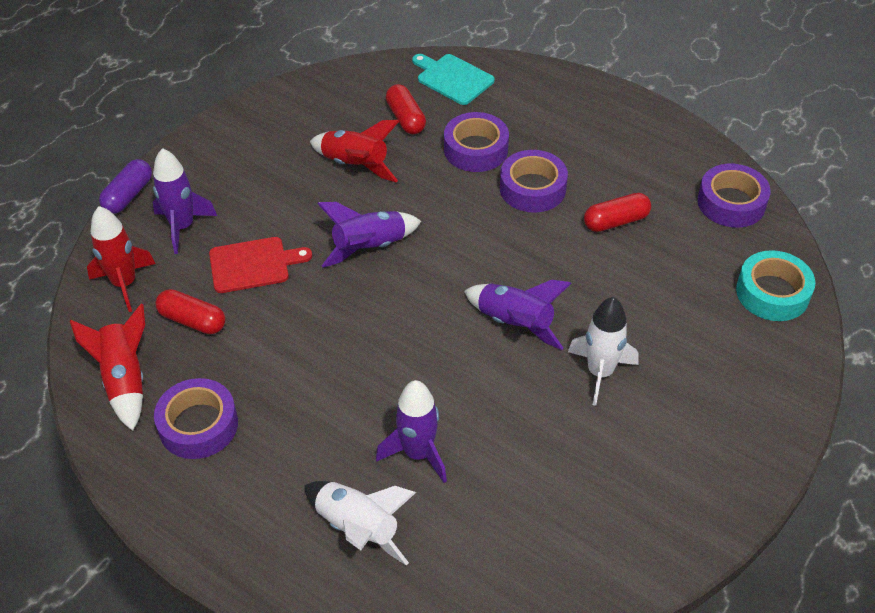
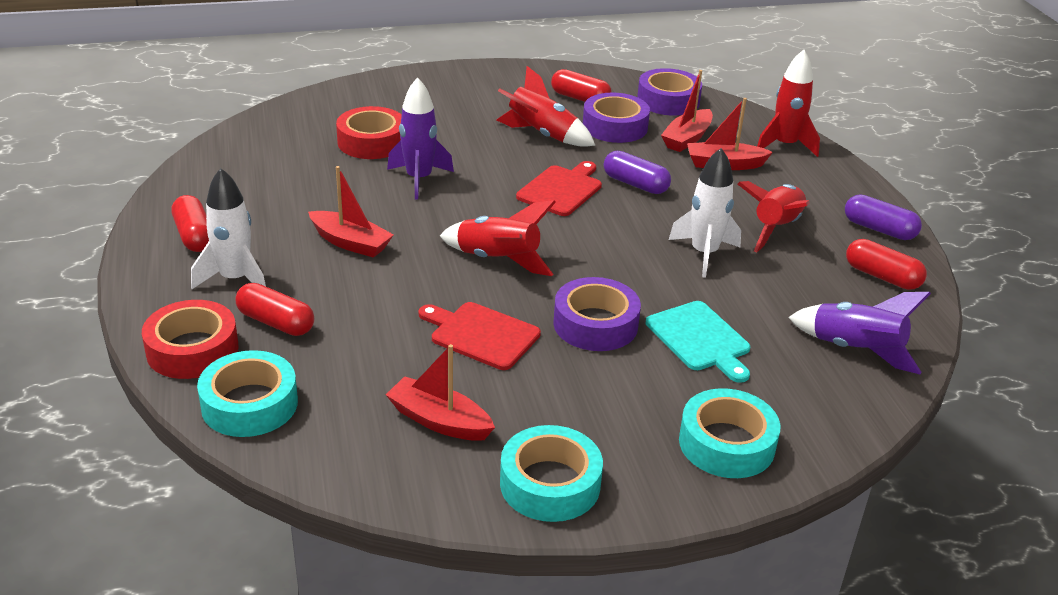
purple capsule: 1 -> 2
purple rocket: 4 -> 2
purple tape: 4 -> 3
red boat: 0 -> 4
red capsule: 3 -> 4
red cutting board: 1 -> 2
red rocket: 3 -> 4
red tape: 0 -> 2
turquoise tape: 1 -> 3

